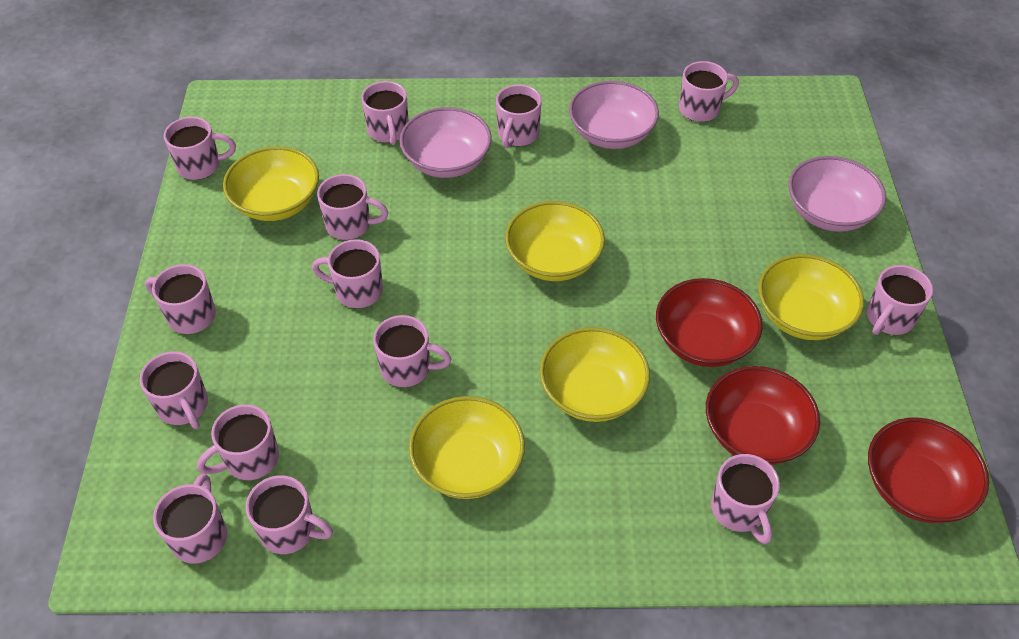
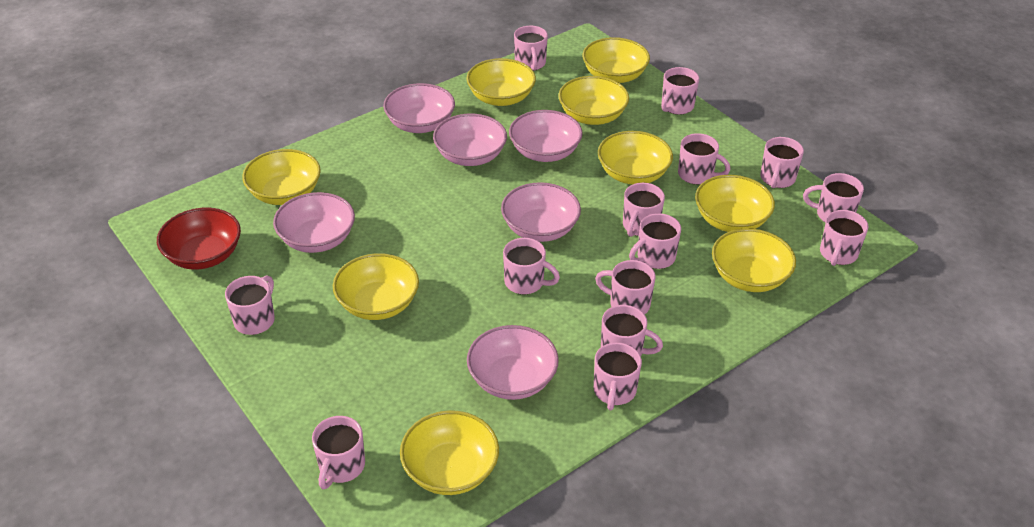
pink bowl: 3 -> 6
red bowl: 3 -> 1
yellow bowl: 5 -> 9

